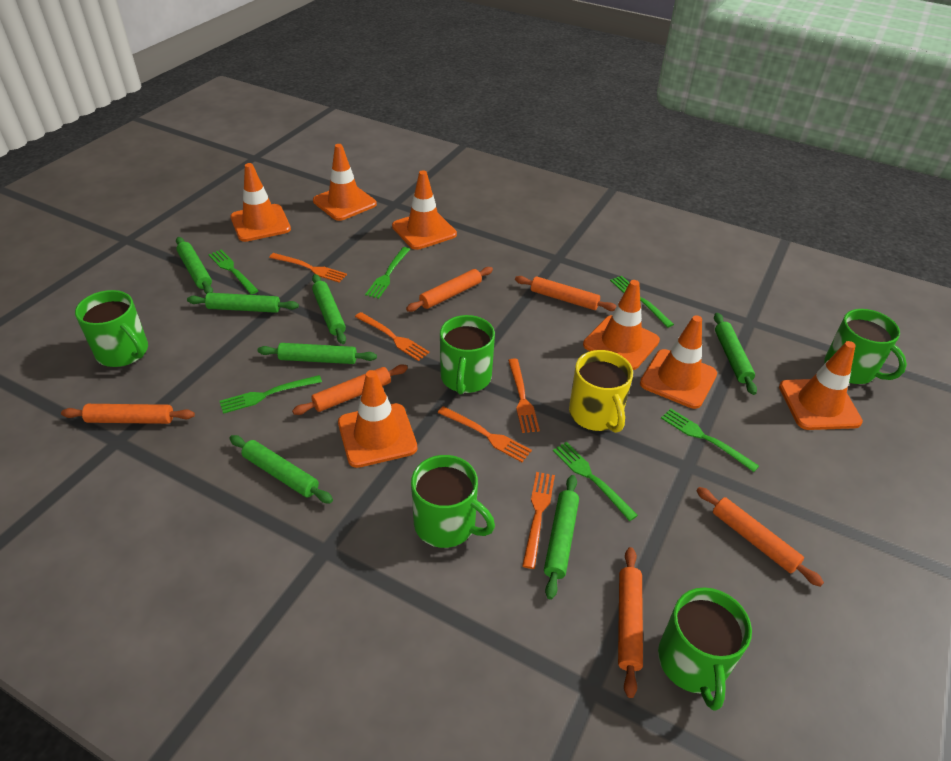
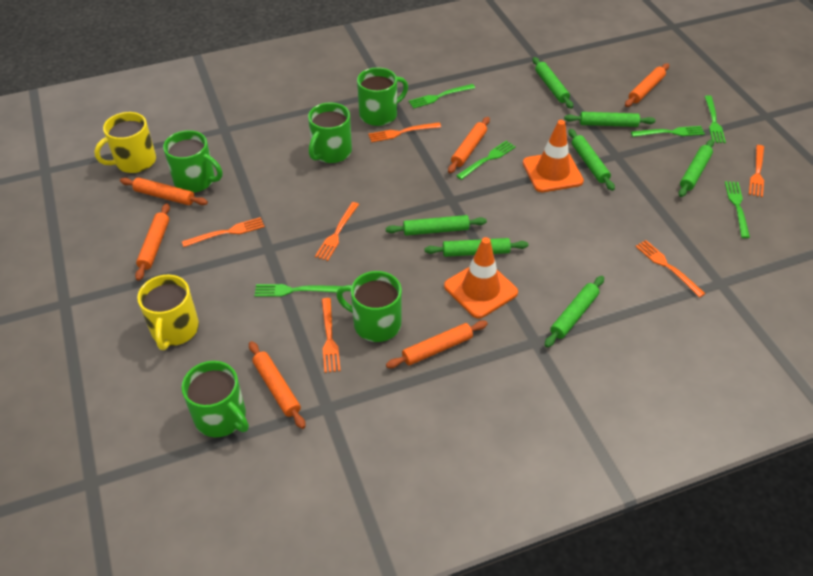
orange fork: 5 -> 6
orange traffic cone: 7 -> 2
yellow mug: 1 -> 2

